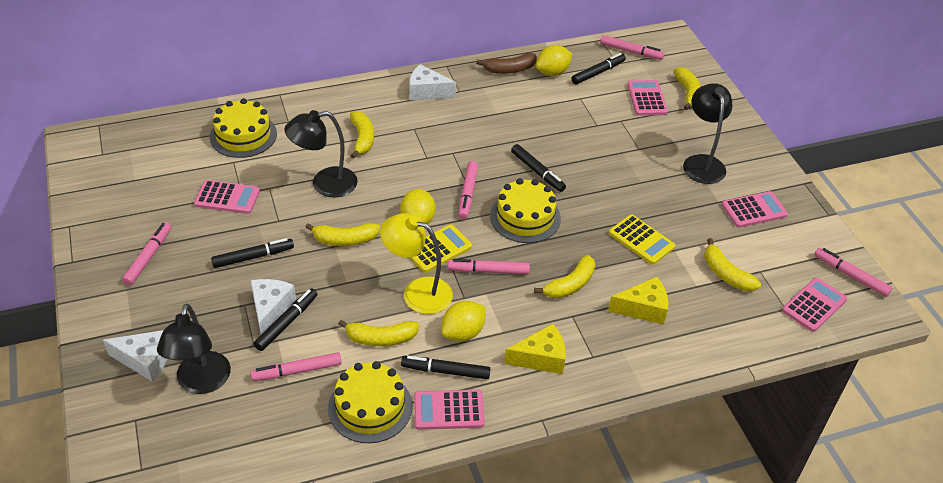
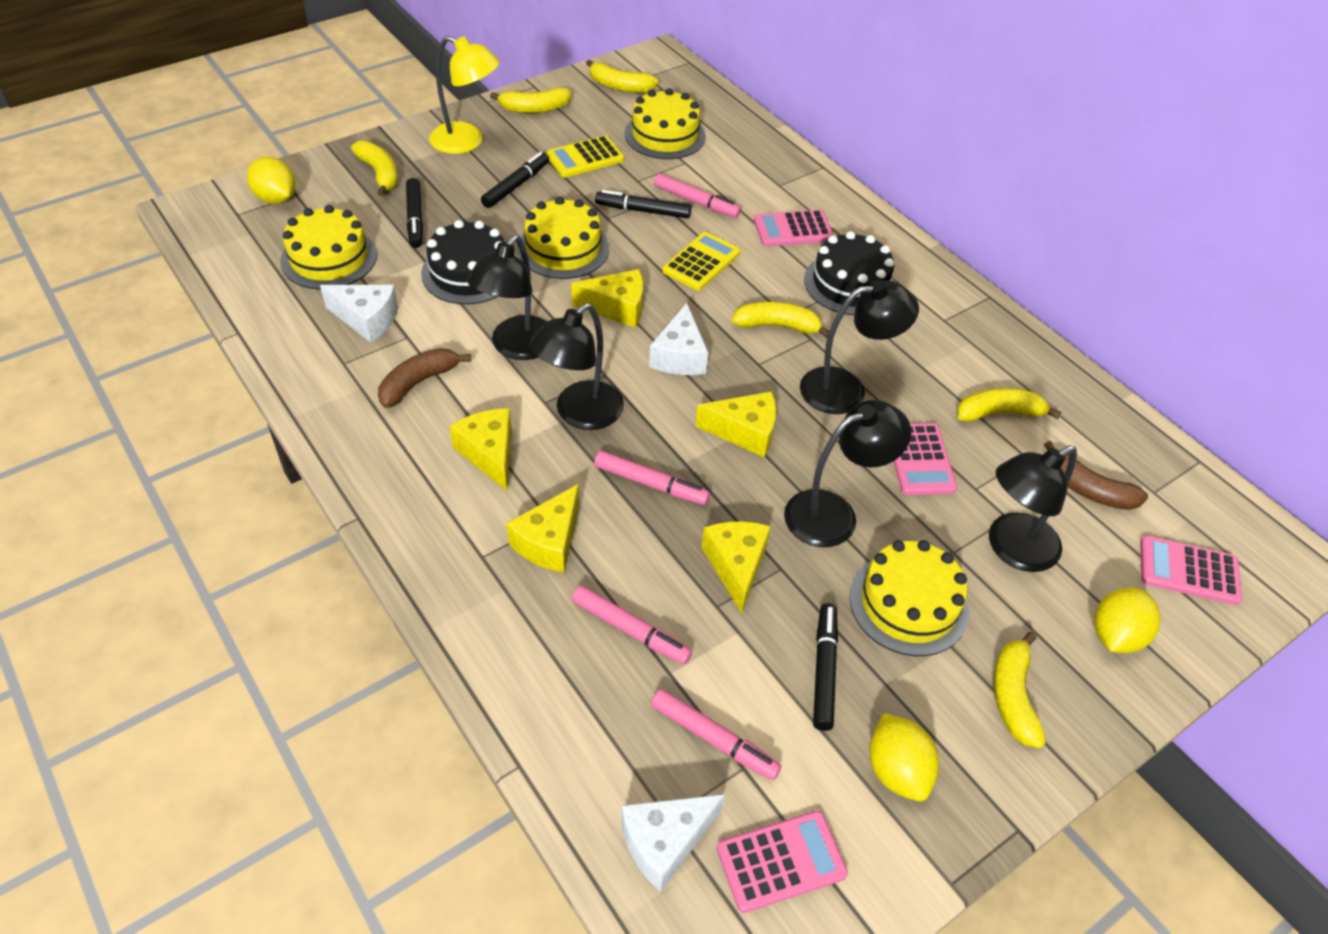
black cake: 0 -> 2
black lamp: 3 -> 5
black marker: 5 -> 4
brown banana: 1 -> 2
pink calculator: 5 -> 4
pink marker: 6 -> 4
yellow cake: 3 -> 4
yellow cheese: 2 -> 5

